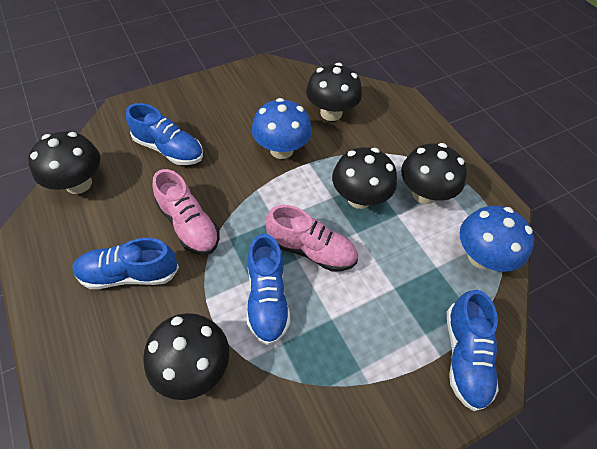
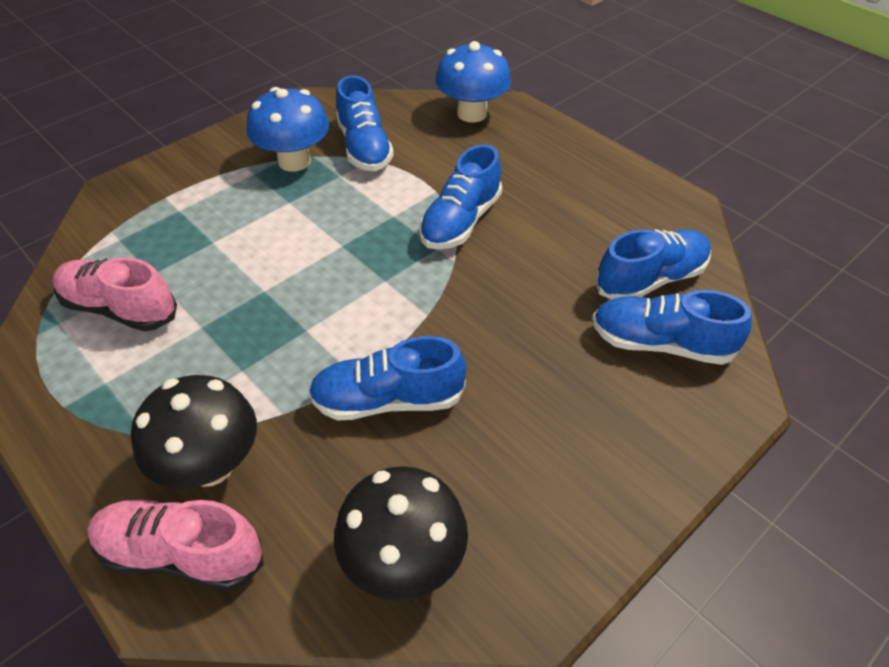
black mushroom: 5 -> 2
blue shoe: 4 -> 5

